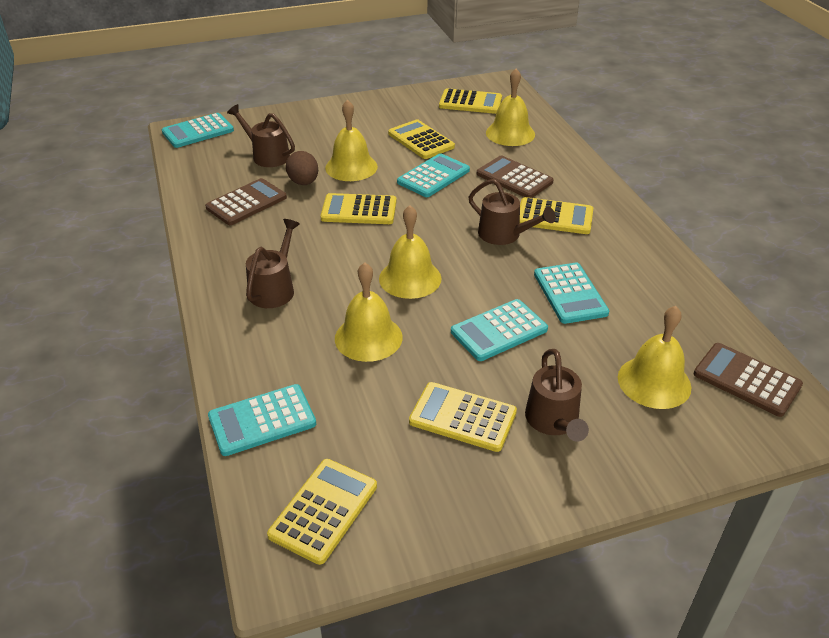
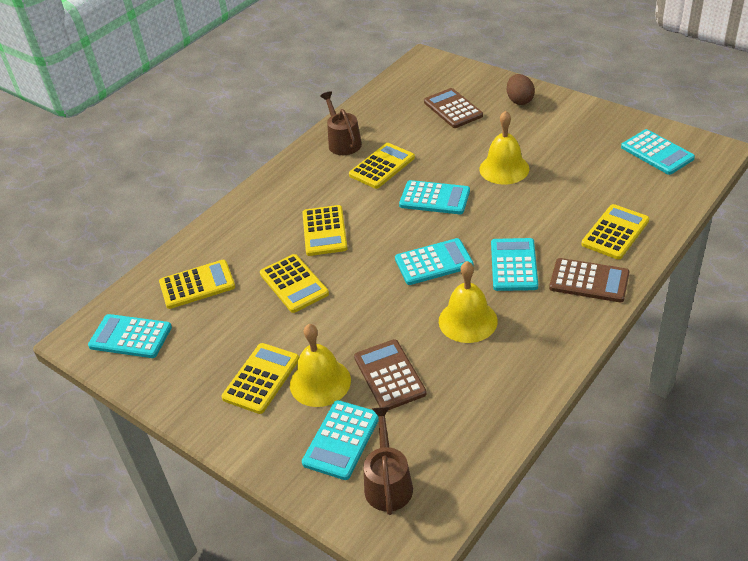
brown watering can: 4 -> 2
turquoise calculator: 5 -> 6
yellow bell: 5 -> 3

